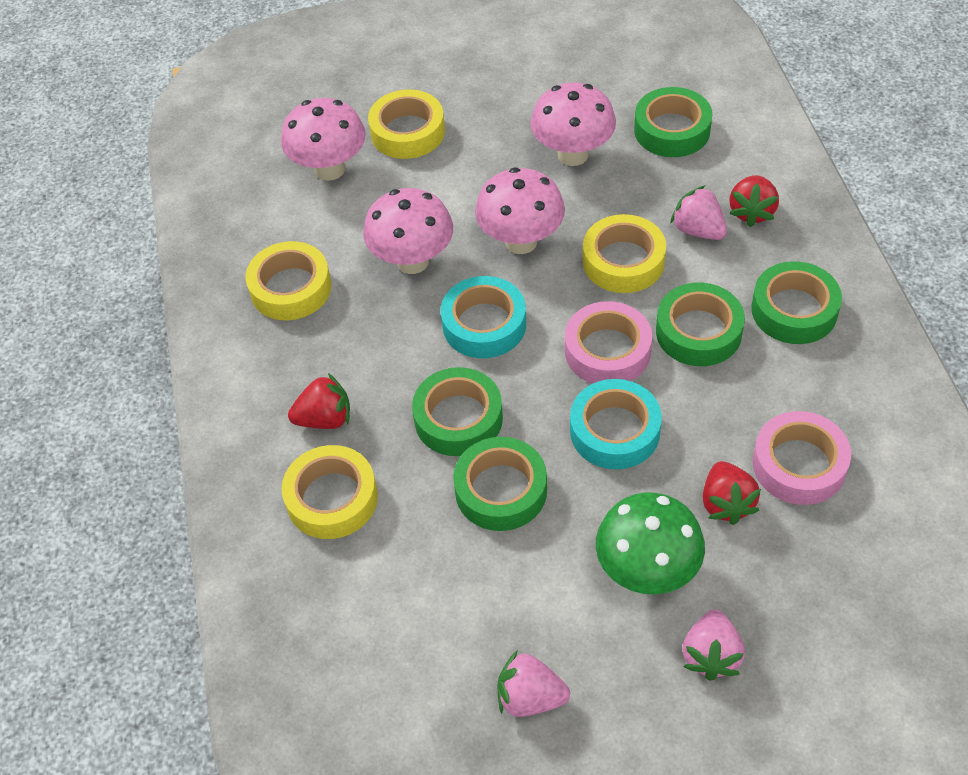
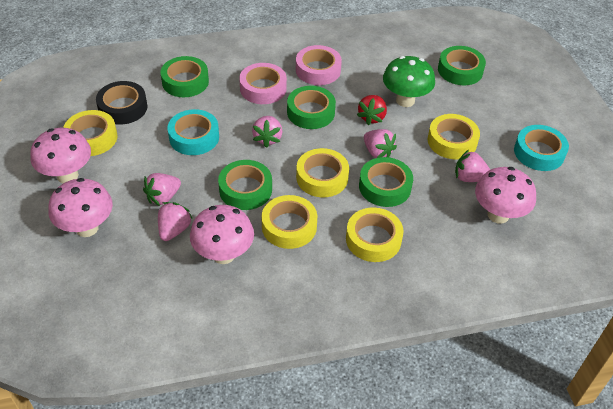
black tape: 0 -> 1
pink strawberry: 3 -> 5
red strawberry: 3 -> 1
yellow tape: 4 -> 5

